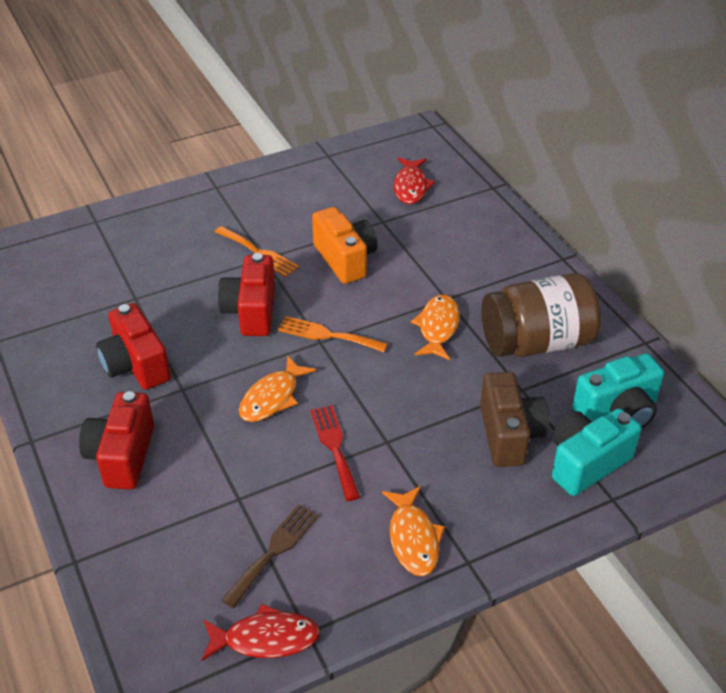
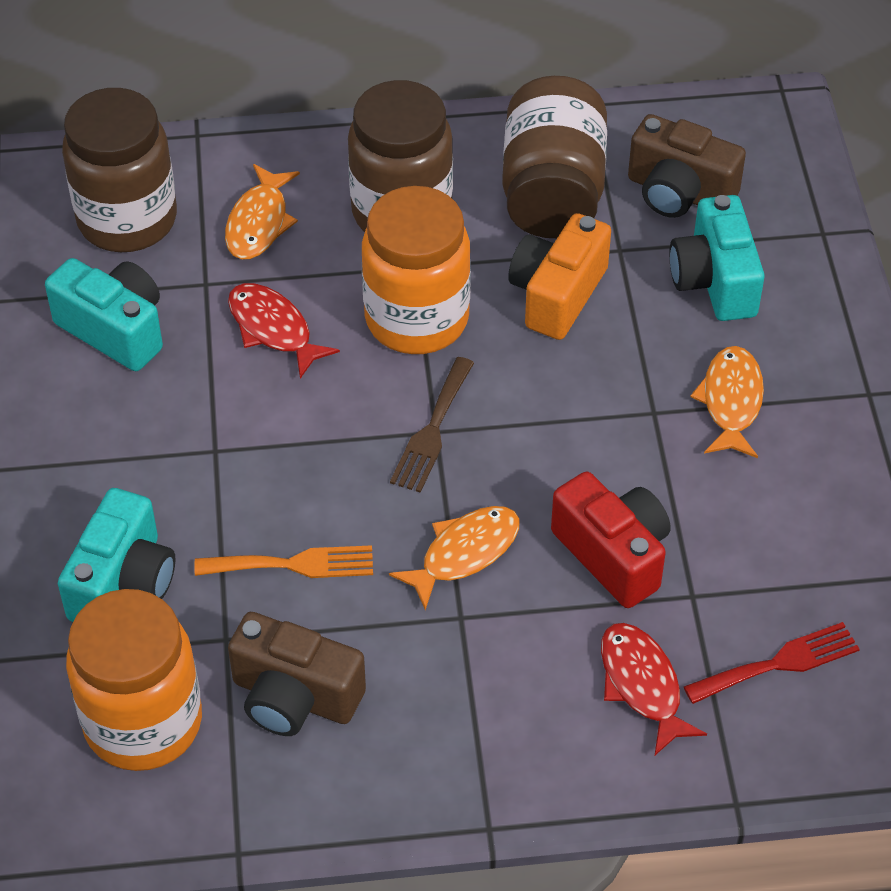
brown camera: 1 -> 2
brown jar: 1 -> 3
orange fork: 2 -> 1
orange jar: 0 -> 2
red camera: 3 -> 1
turquoise camera: 2 -> 3

